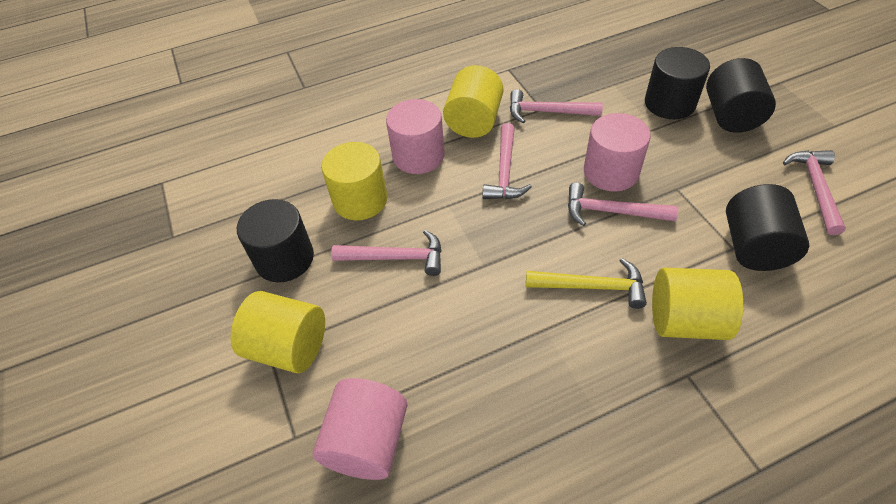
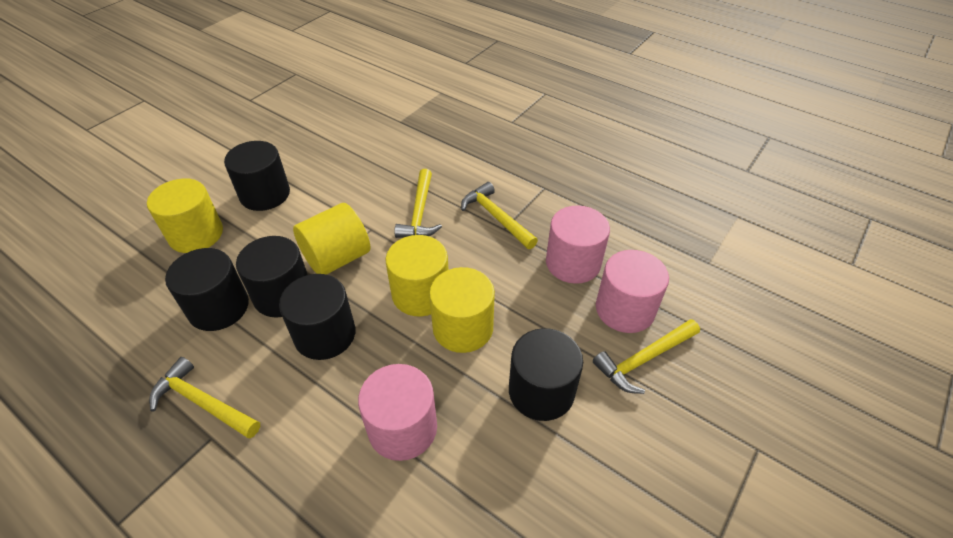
black cylinder: 4 -> 5
pink hammer: 5 -> 0
yellow hammer: 1 -> 4

